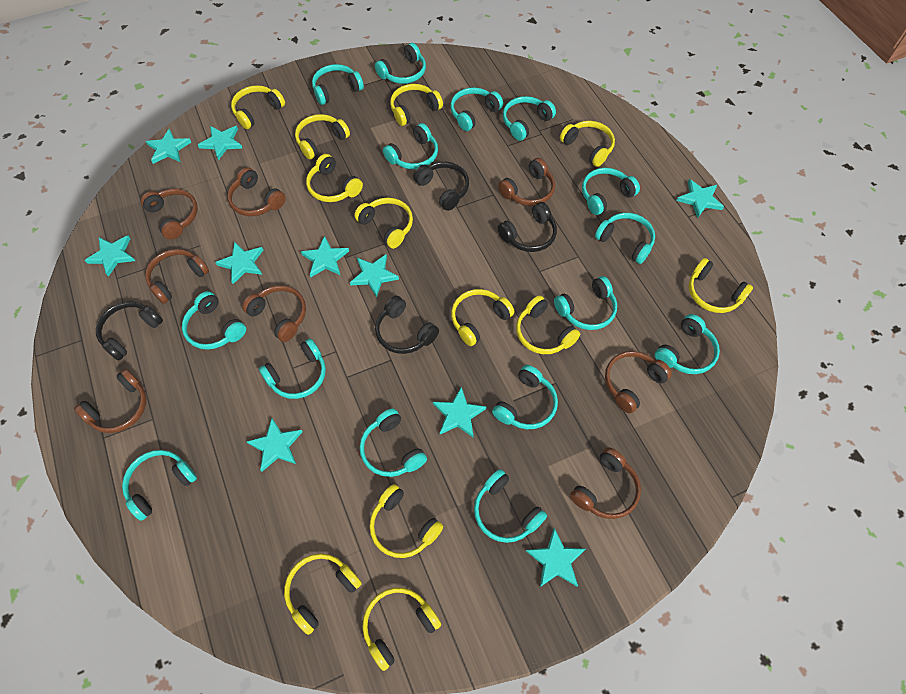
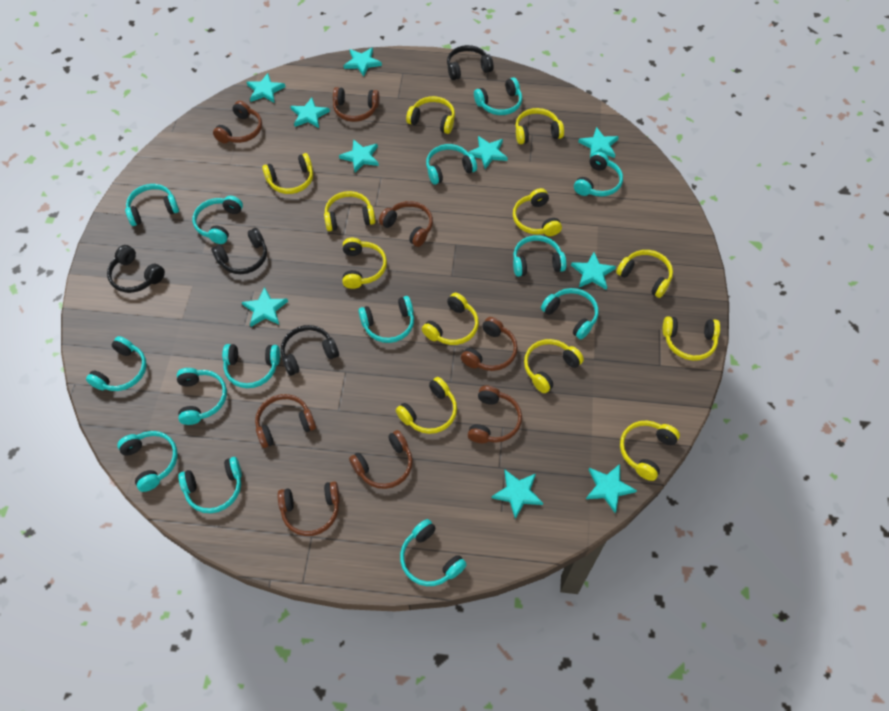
turquoise headphones: 15 -> 14

